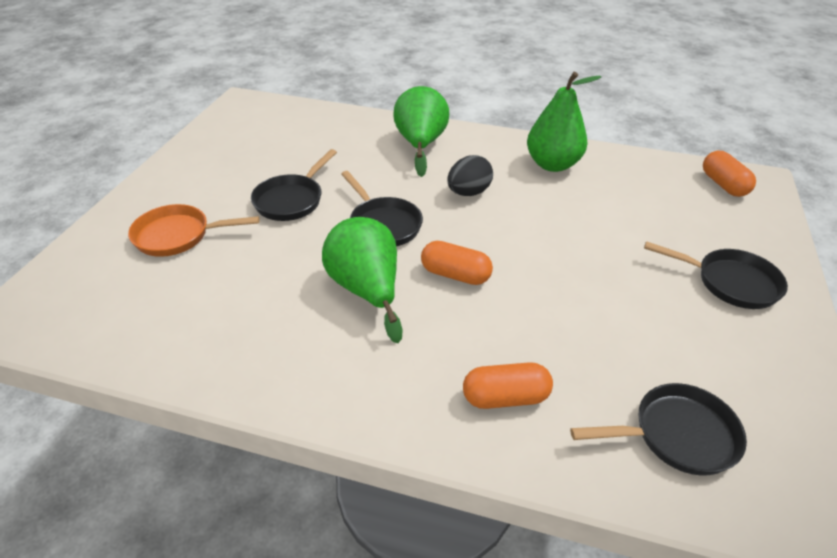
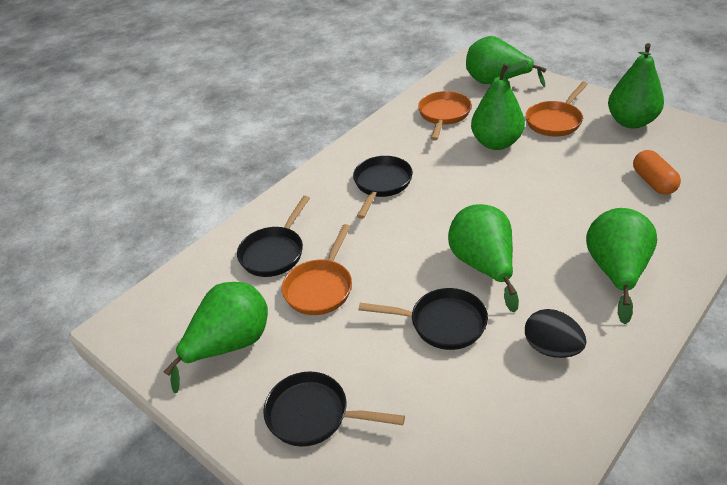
green pear: 3 -> 6
orange capsule: 3 -> 1
orange pan: 1 -> 3

